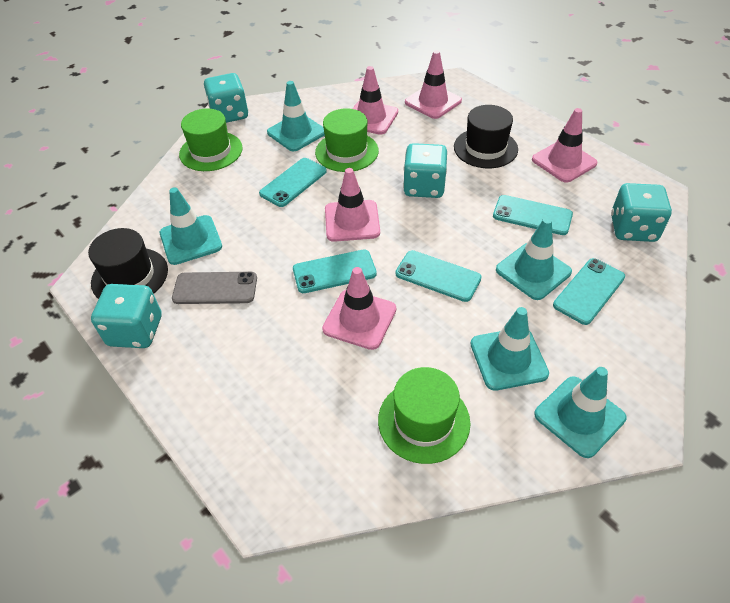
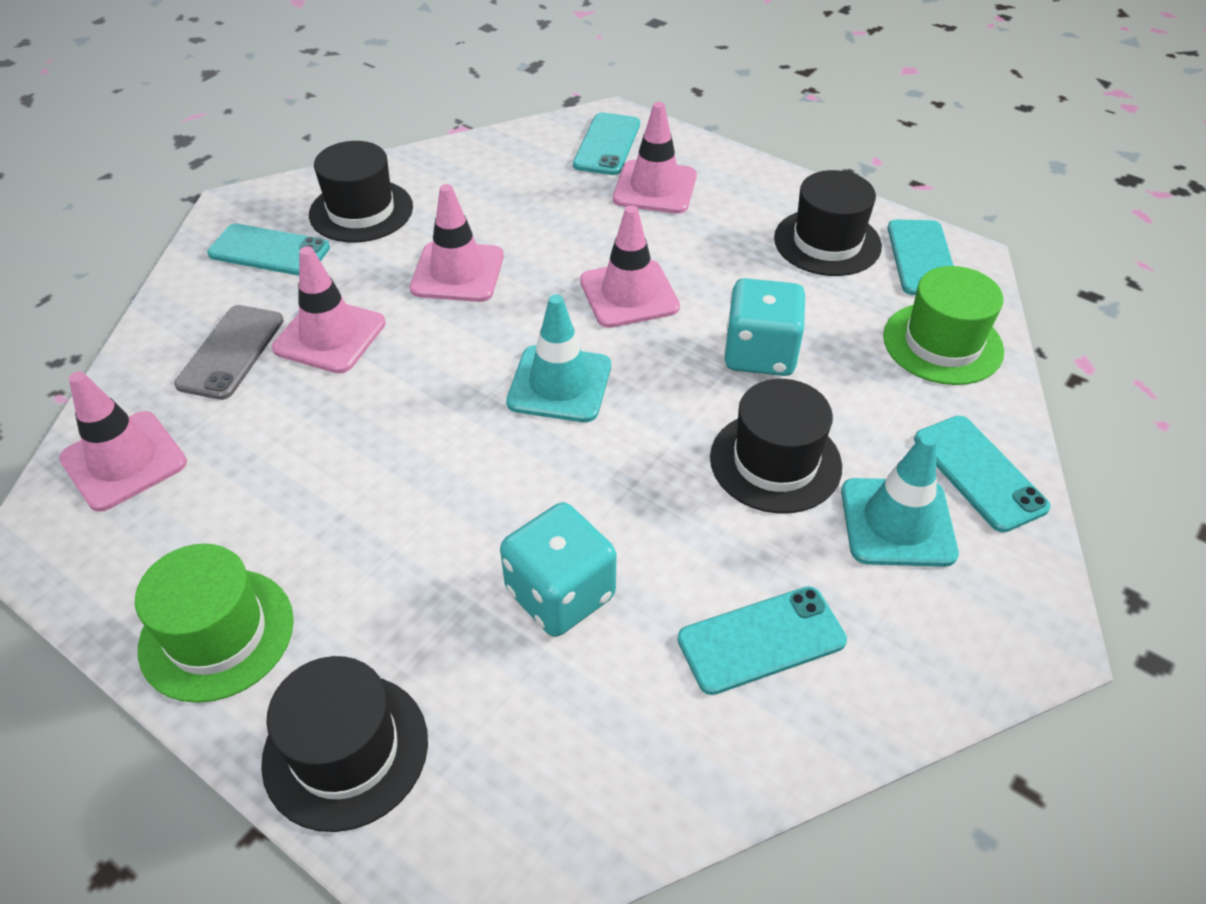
black hat: 2 -> 4
green hat: 3 -> 2
turquoise dice: 4 -> 2
turquoise traffic cone: 5 -> 2

